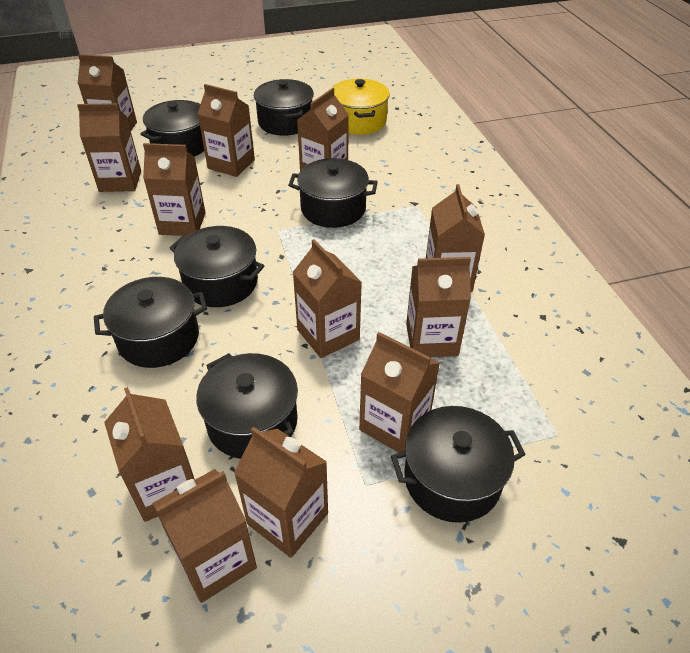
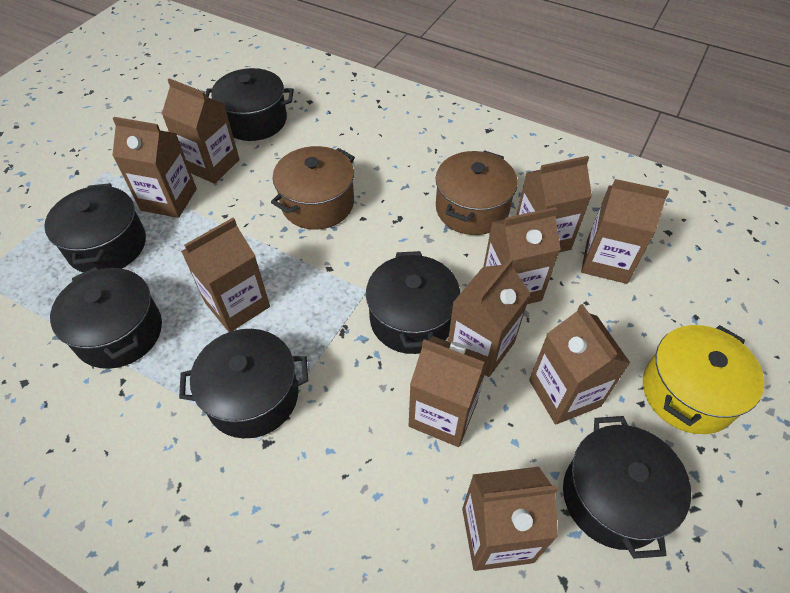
black pot: 7 -> 6
brown carton: 12 -> 10
brown pot: 0 -> 2

